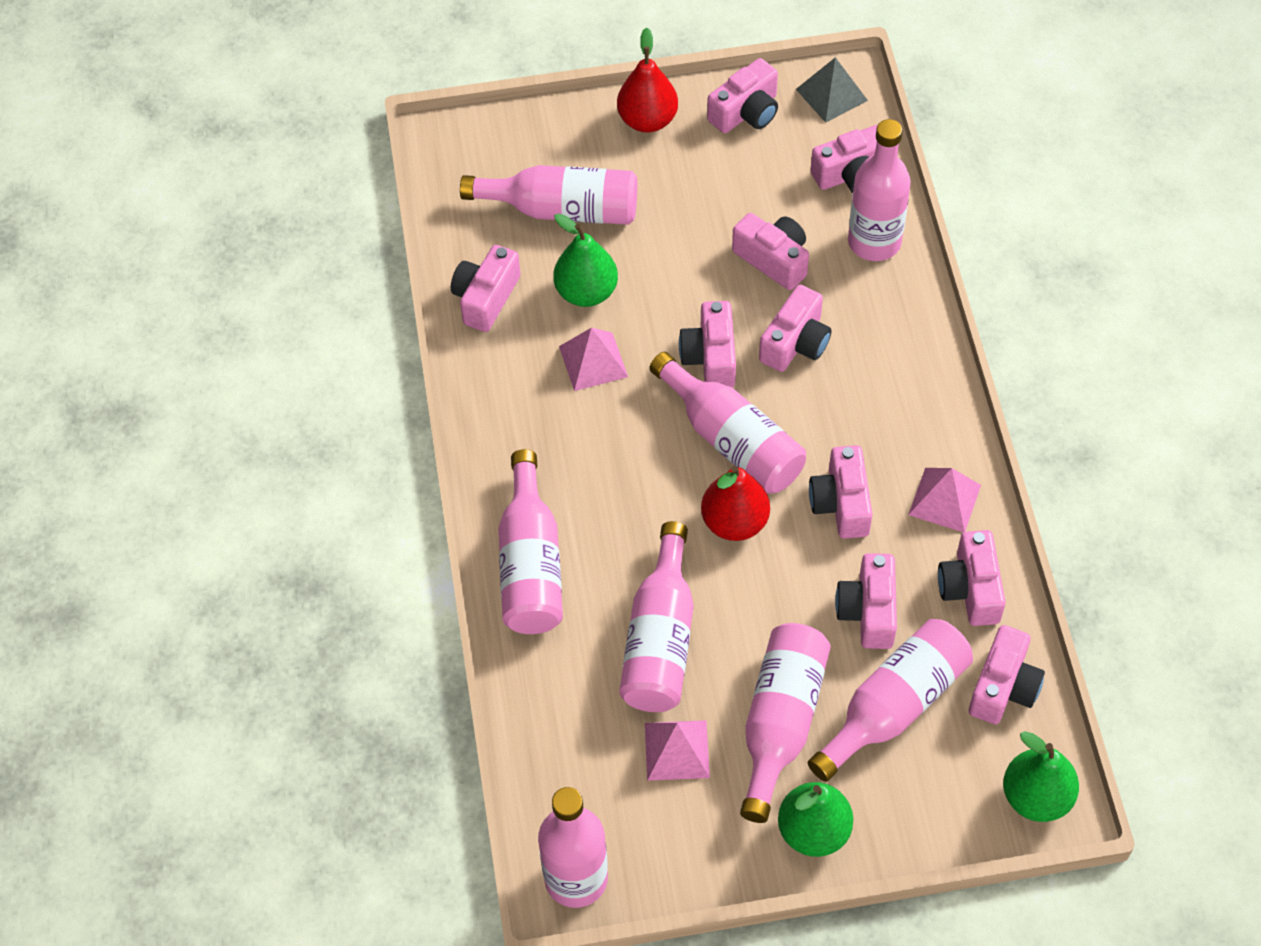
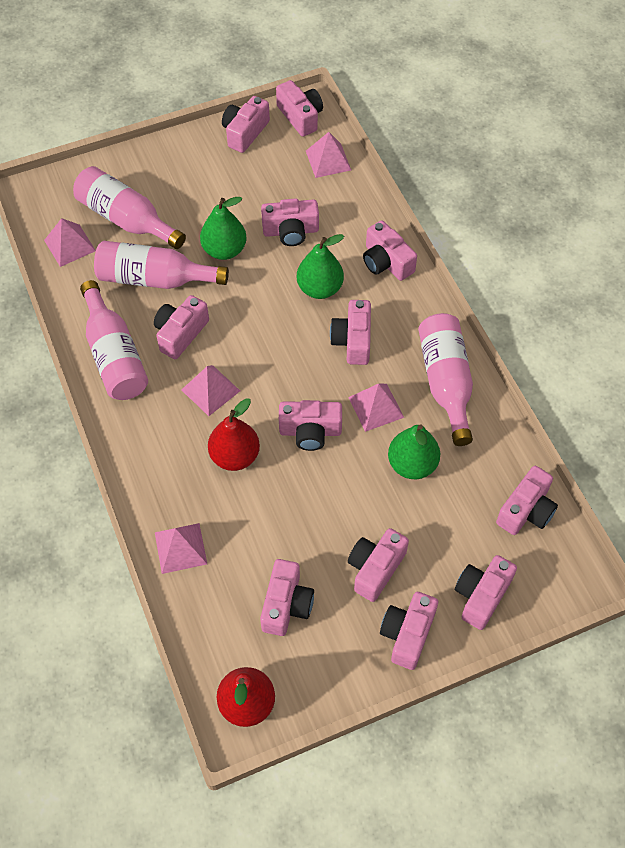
grey pyramid: 1 -> 0
pink bottle: 8 -> 4
pink camera: 10 -> 12
pink pyramid: 3 -> 5

